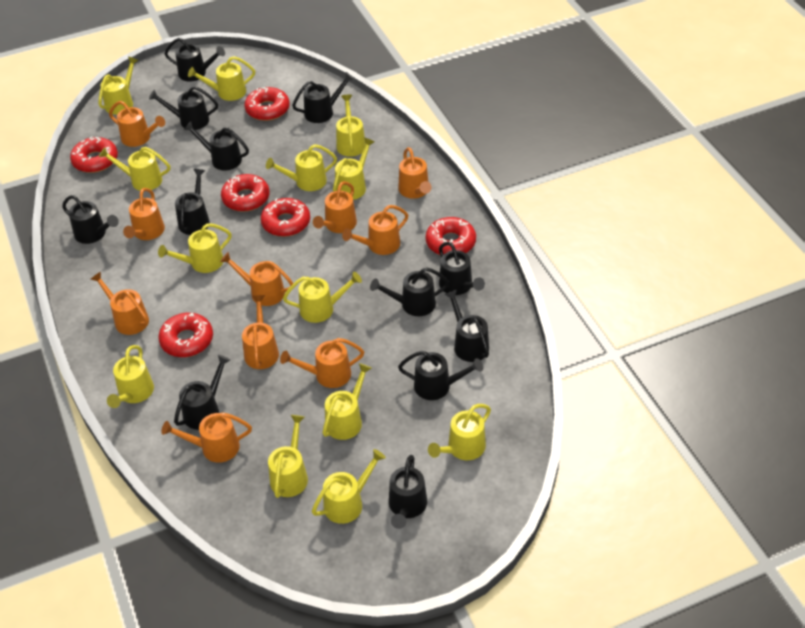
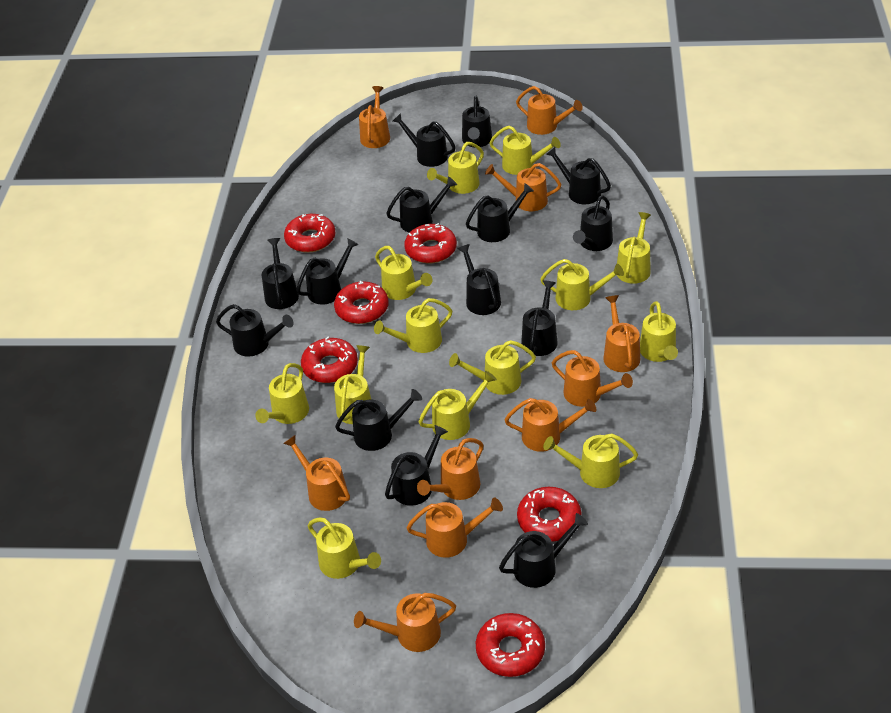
black watering can: 12 -> 14

